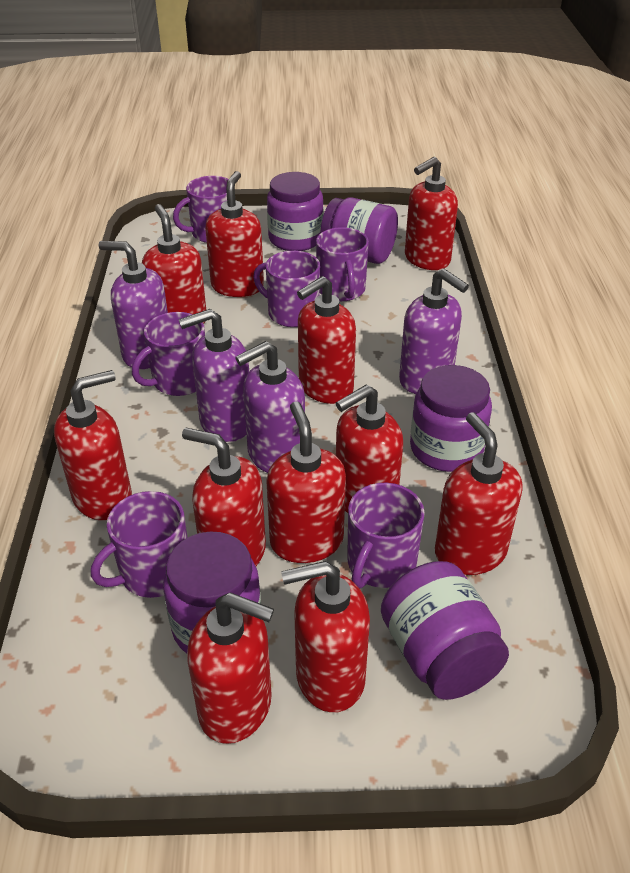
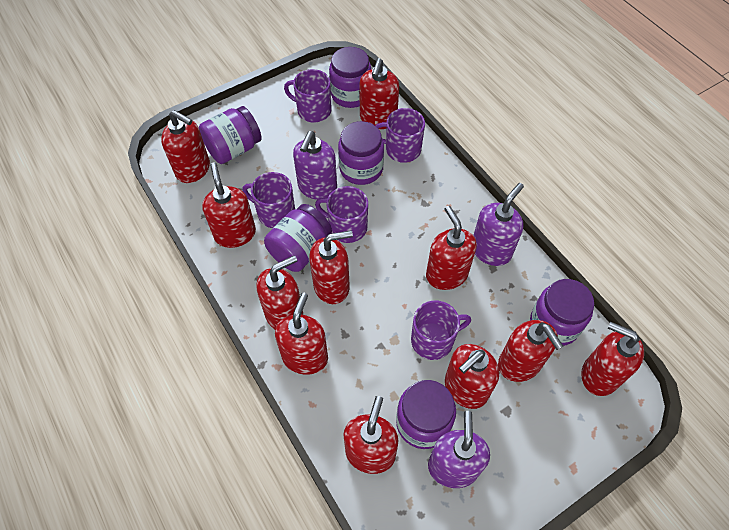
purple jar: 5 -> 6
purple mug: 6 -> 5
purple soap dispenser: 4 -> 3

